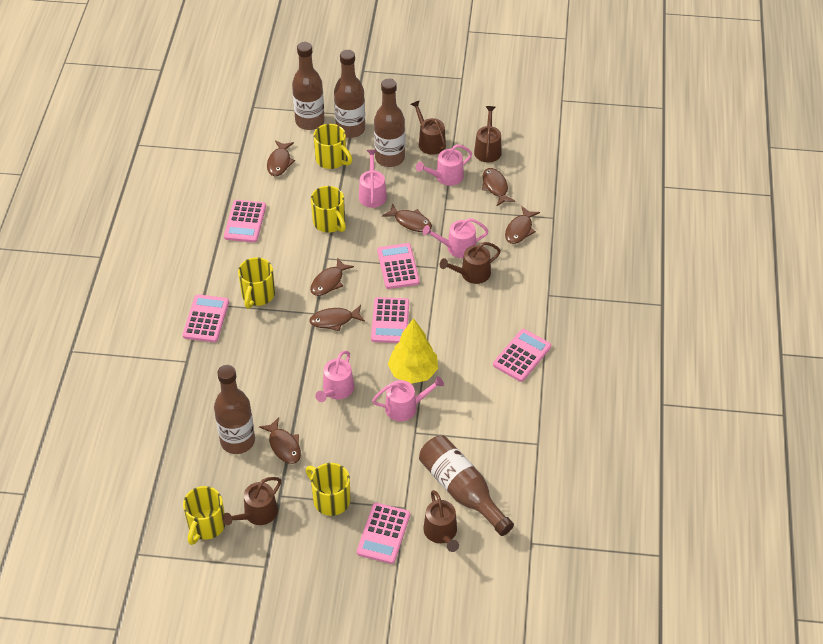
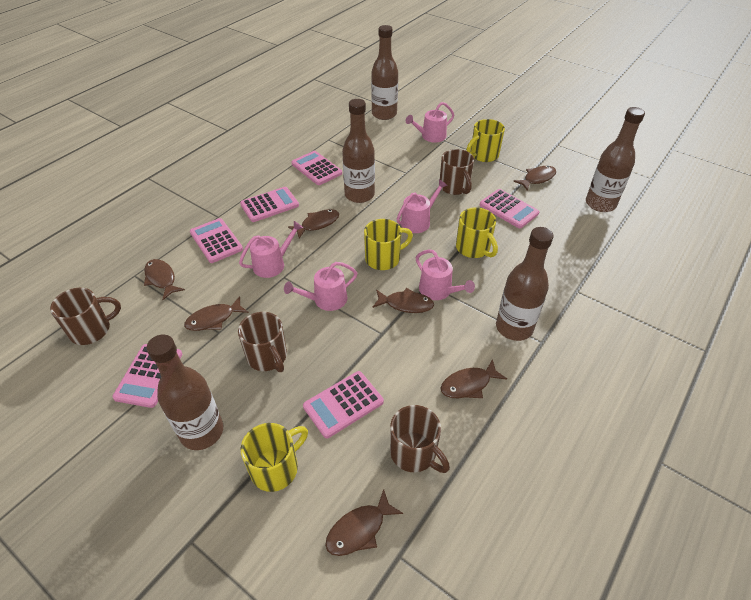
brown mug: 0 -> 4
brown watering can: 5 -> 0
yellow mug: 5 -> 4
yellow tree: 1 -> 0

